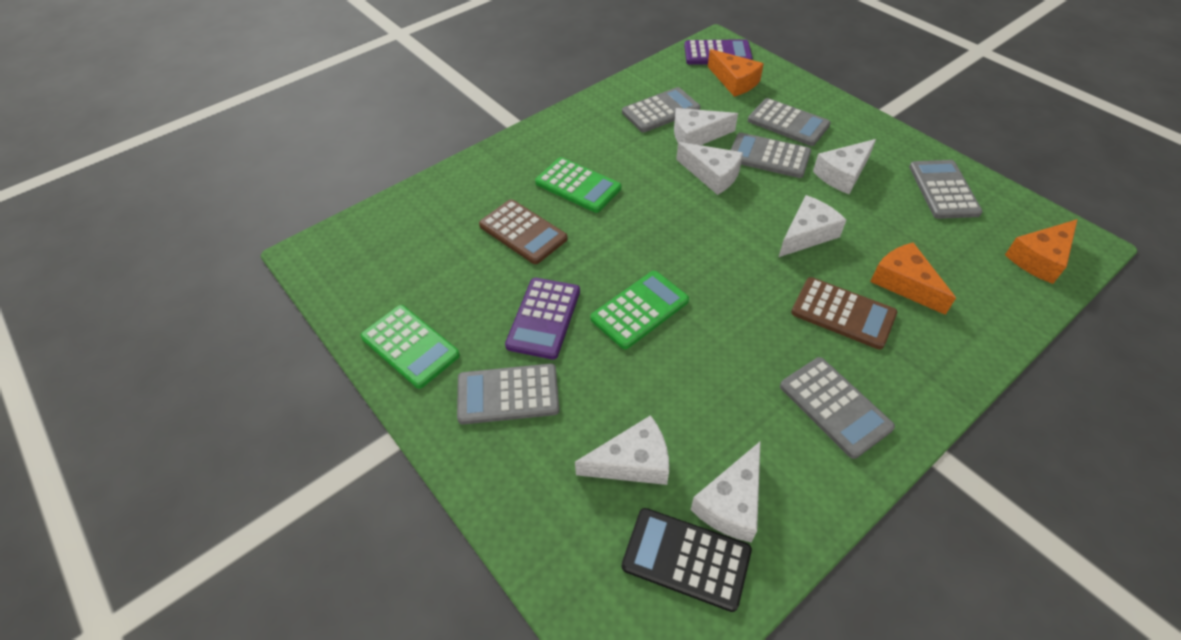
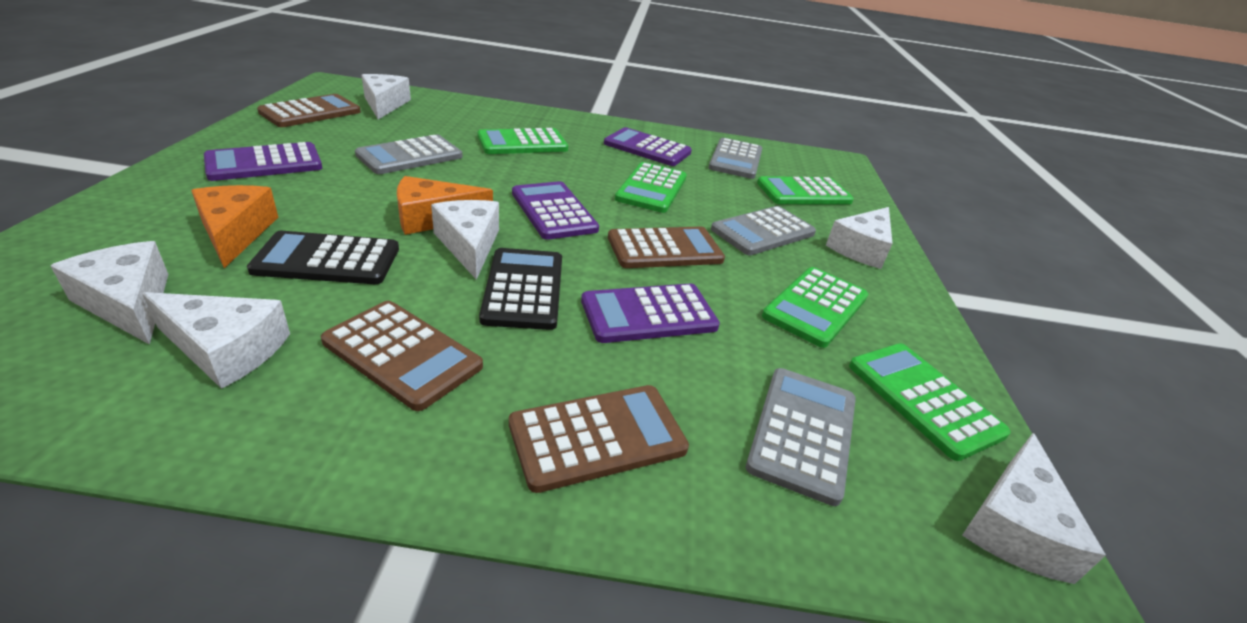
black calculator: 1 -> 2
brown calculator: 2 -> 4
green calculator: 3 -> 5
grey calculator: 6 -> 4
orange cheese: 3 -> 2
purple calculator: 2 -> 4

